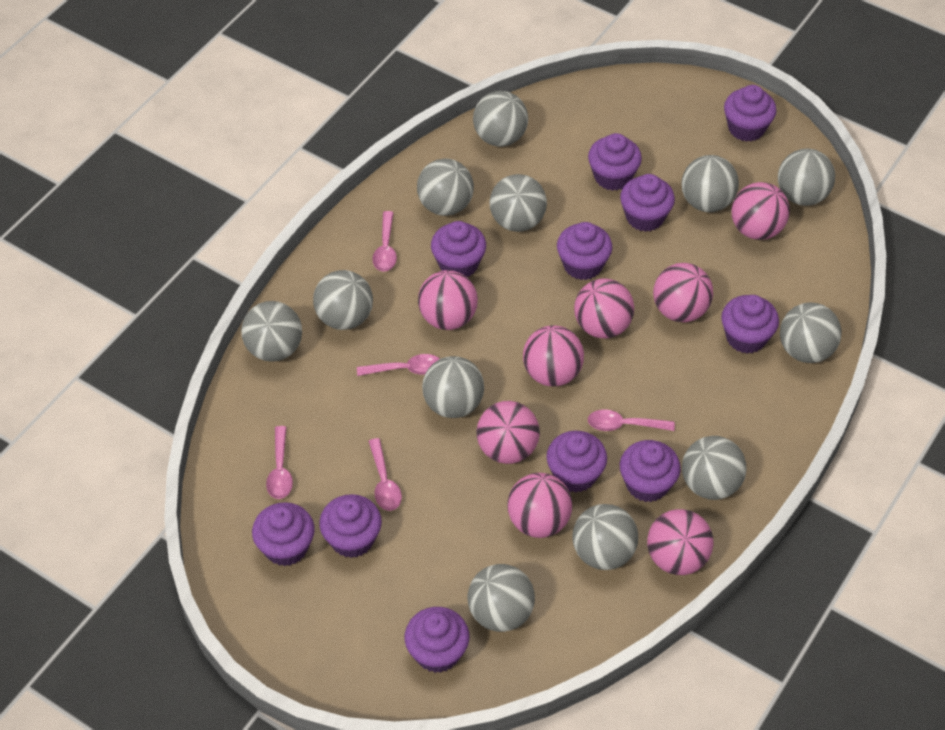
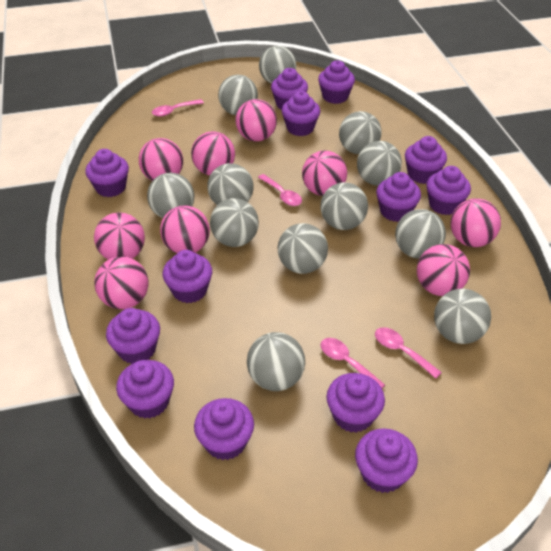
pink ball: 8 -> 9
pink spoon: 5 -> 4
purple cupcake: 11 -> 13

